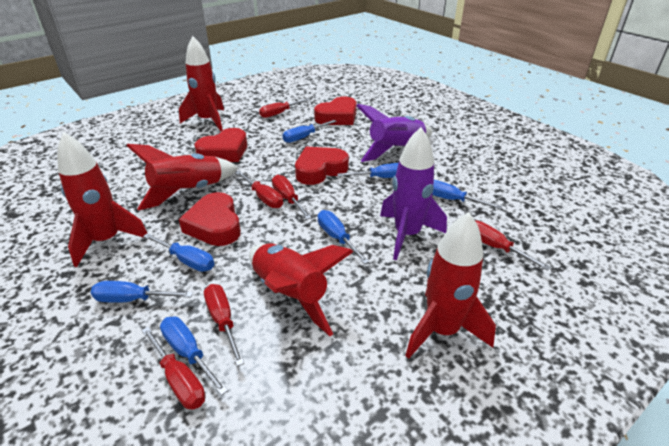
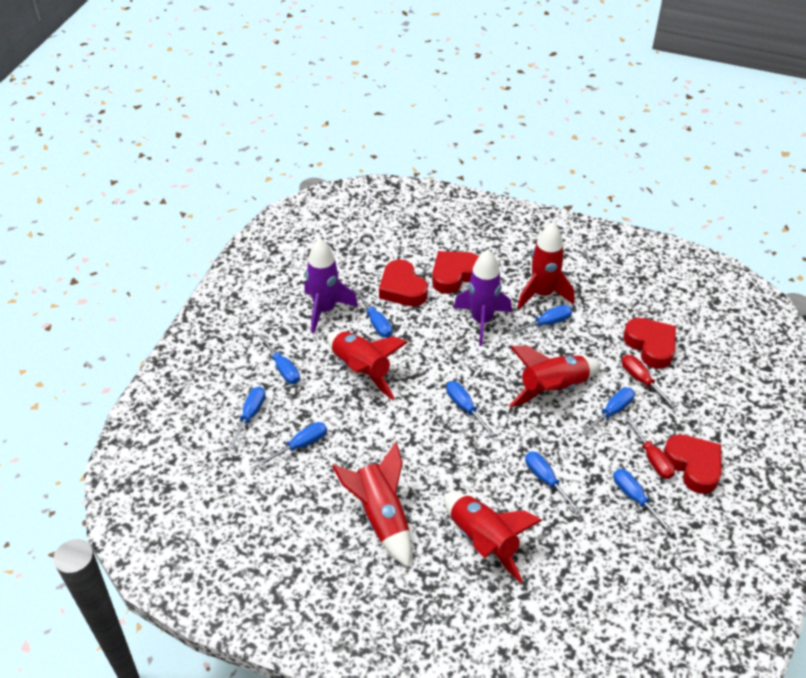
blue screwdriver: 7 -> 9
red screwdriver: 6 -> 2

